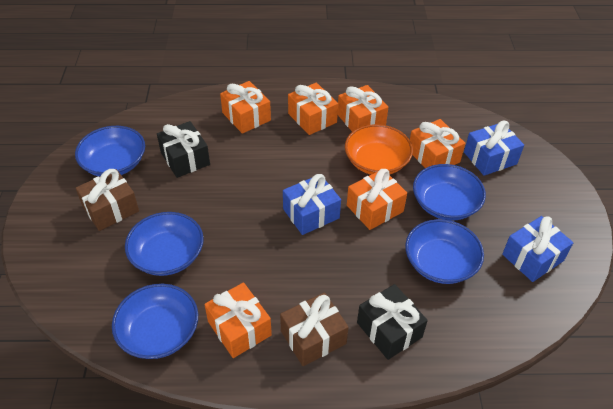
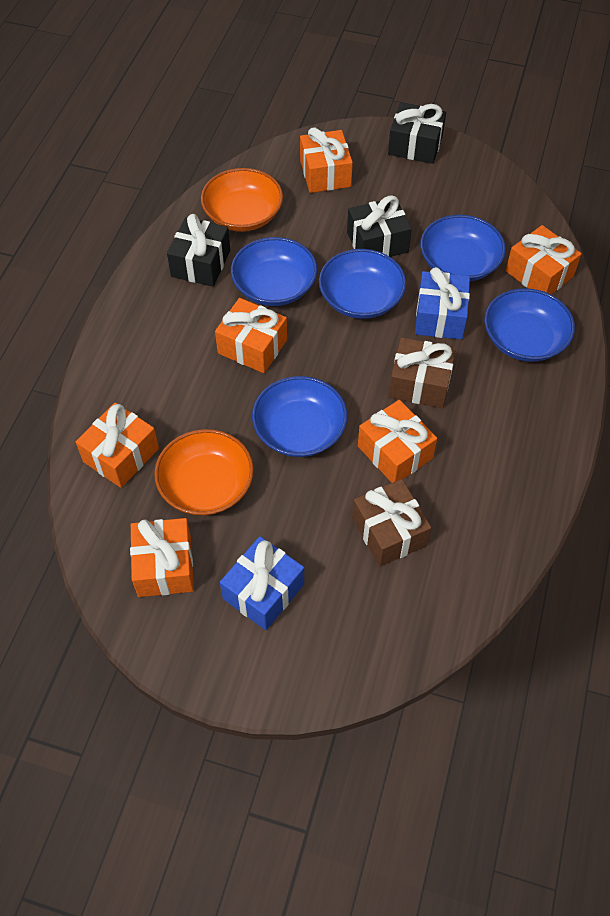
black gift: 2 -> 3
blue gift: 3 -> 2
orange bowl: 1 -> 2

